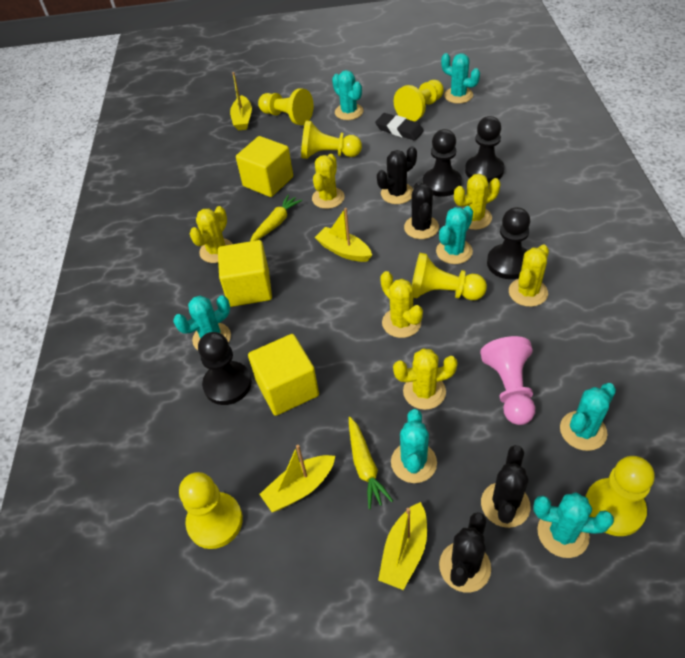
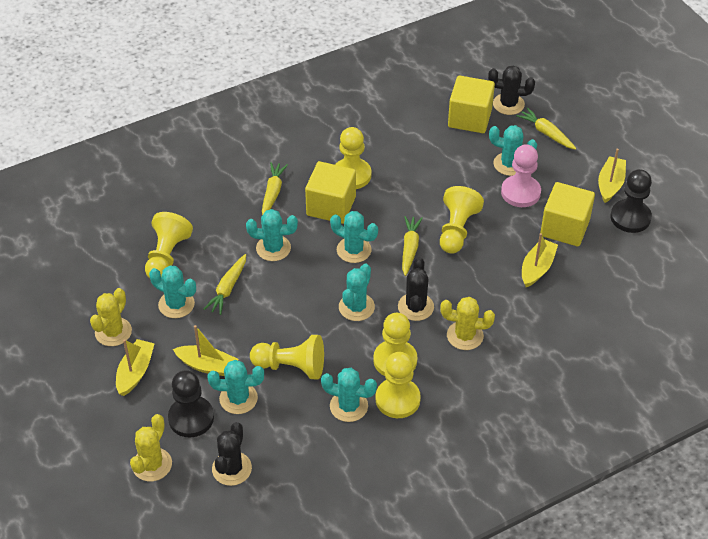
black cactus: 4 -> 3
black eraser: 1 -> 0
black pawn: 4 -> 2
yellow cactus: 6 -> 3
yellow carrot: 2 -> 4

